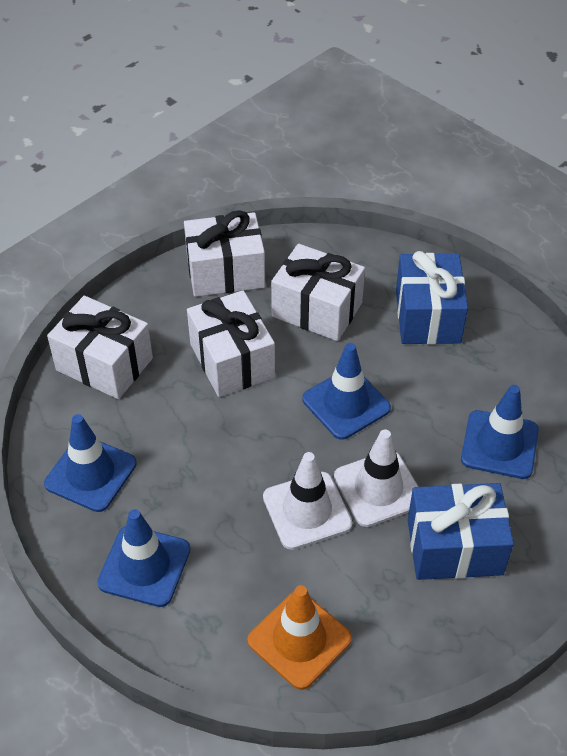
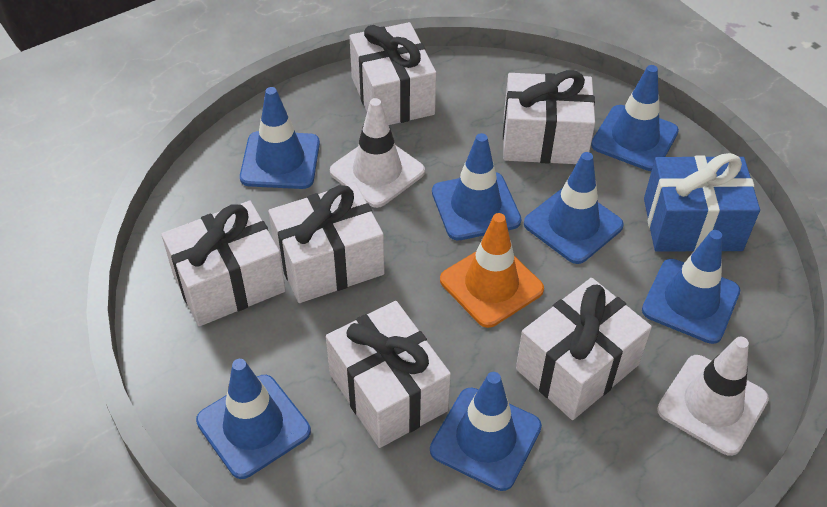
blue gift: 2 -> 1
blue traffic cone: 4 -> 7
white gift: 4 -> 6

